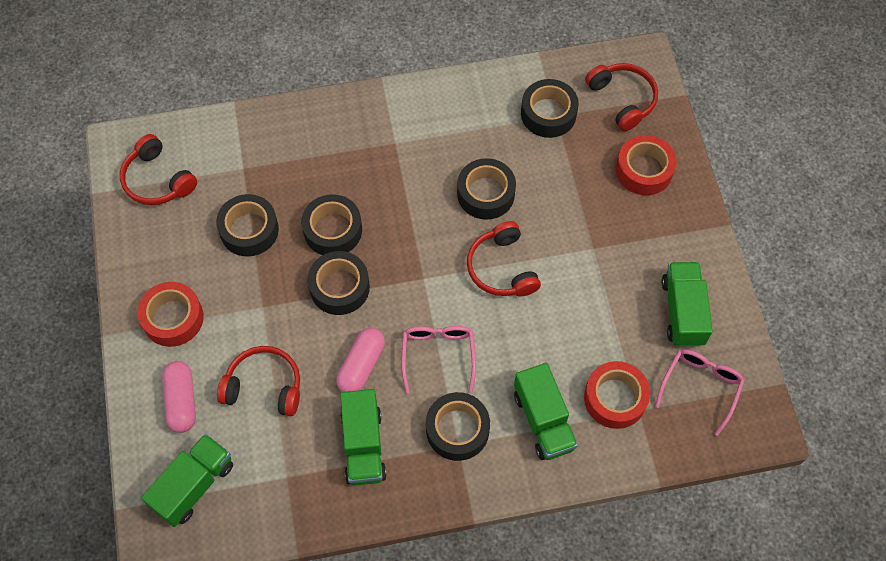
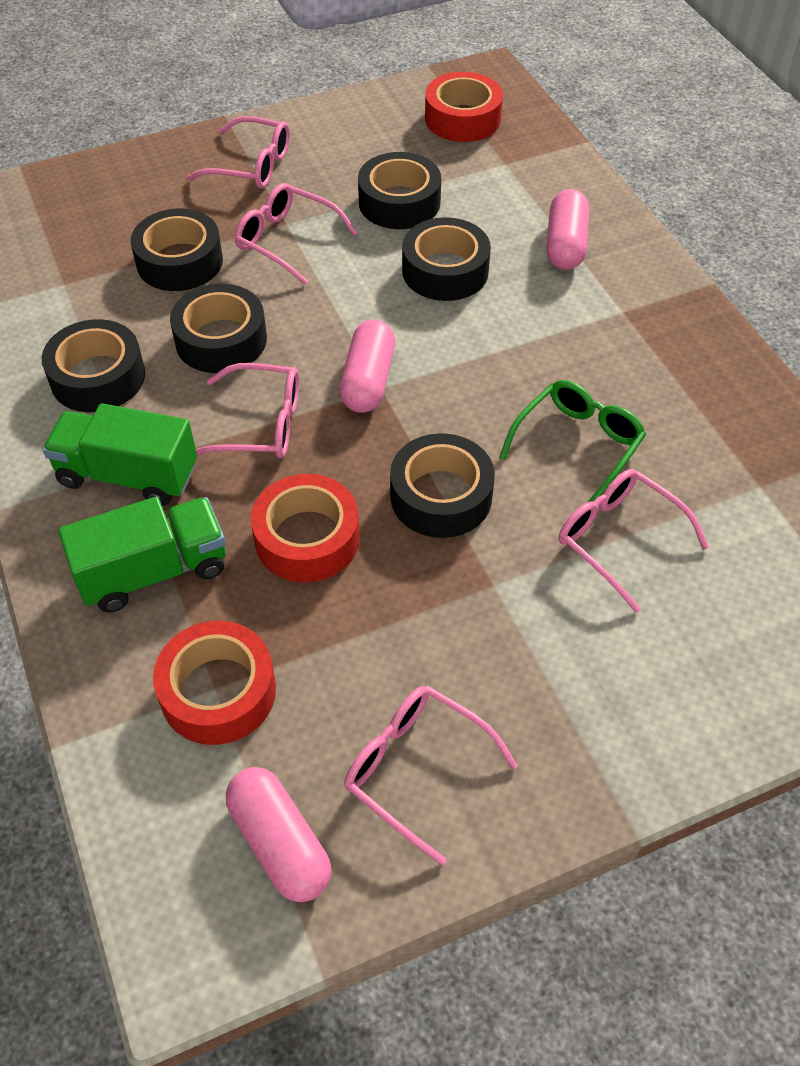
green glasses: 0 -> 1
green truck: 4 -> 2
pink capsule: 2 -> 3
pink glasses: 2 -> 5
red headphones: 4 -> 0

